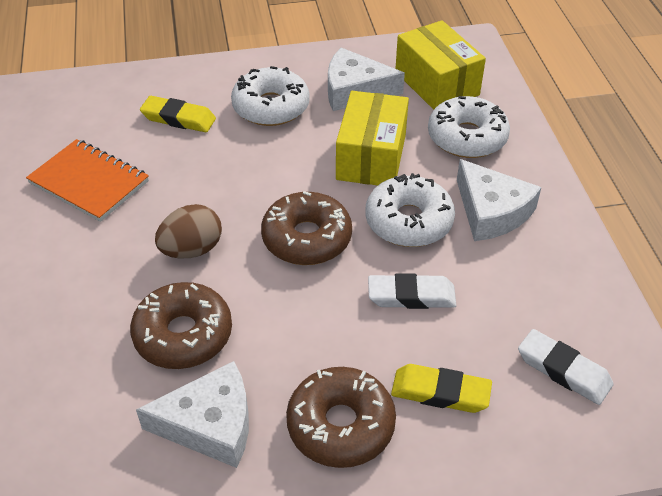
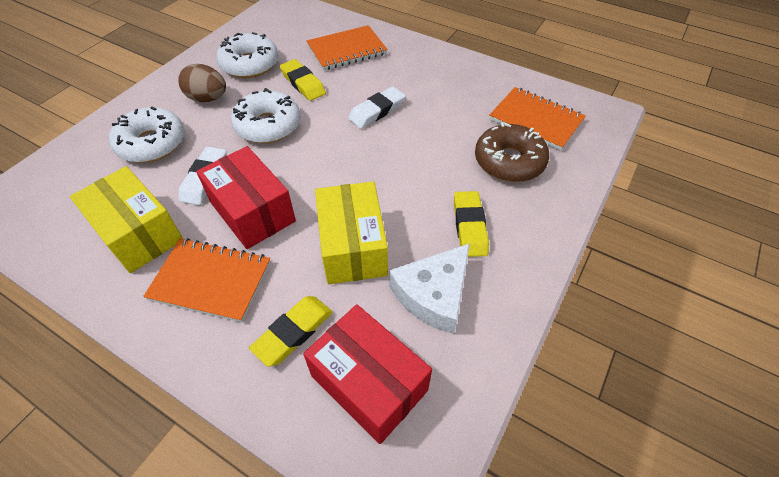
brown donut: 3 -> 1
orange notebook: 1 -> 3
red box: 0 -> 2
white cheese: 3 -> 1
yellow eraser: 2 -> 3

